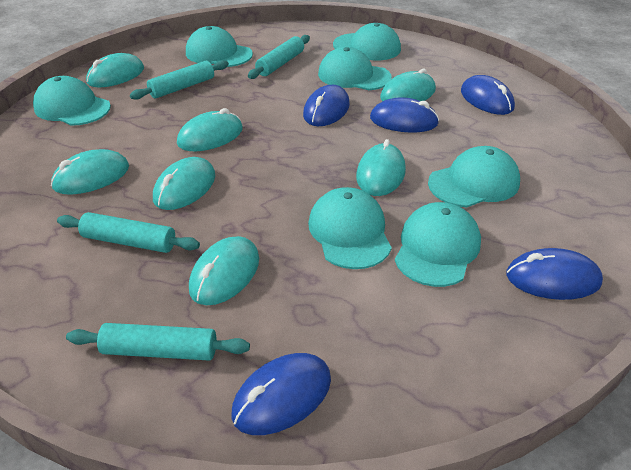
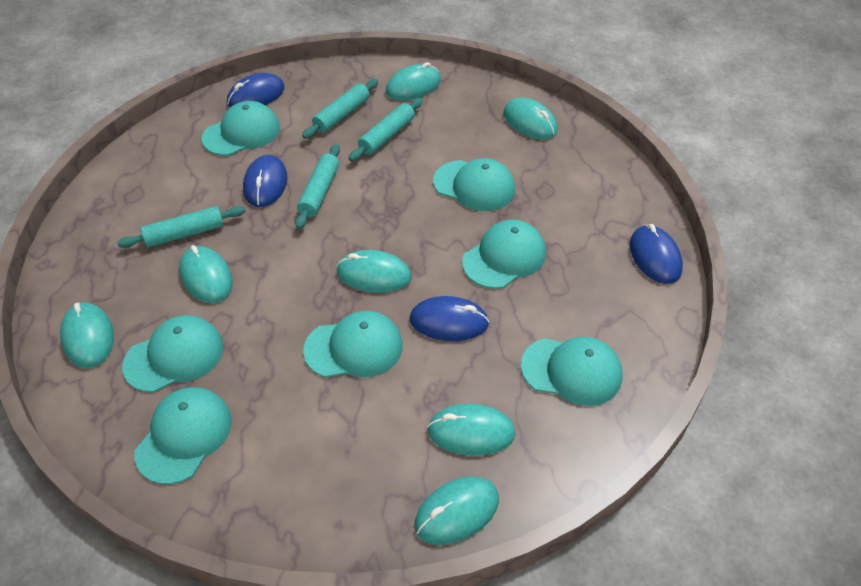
blue mouse: 5 -> 4

